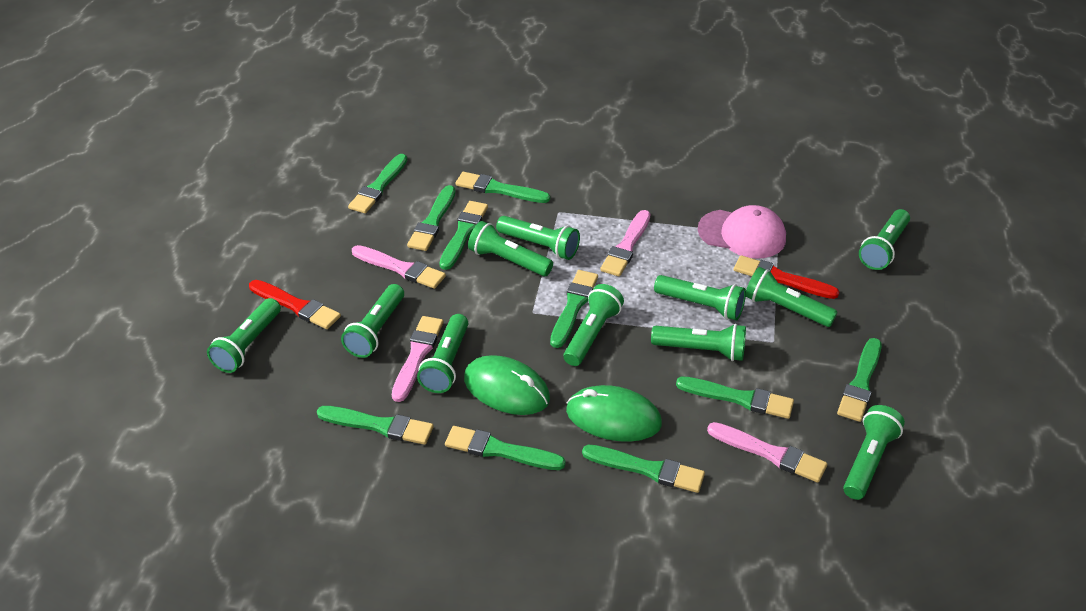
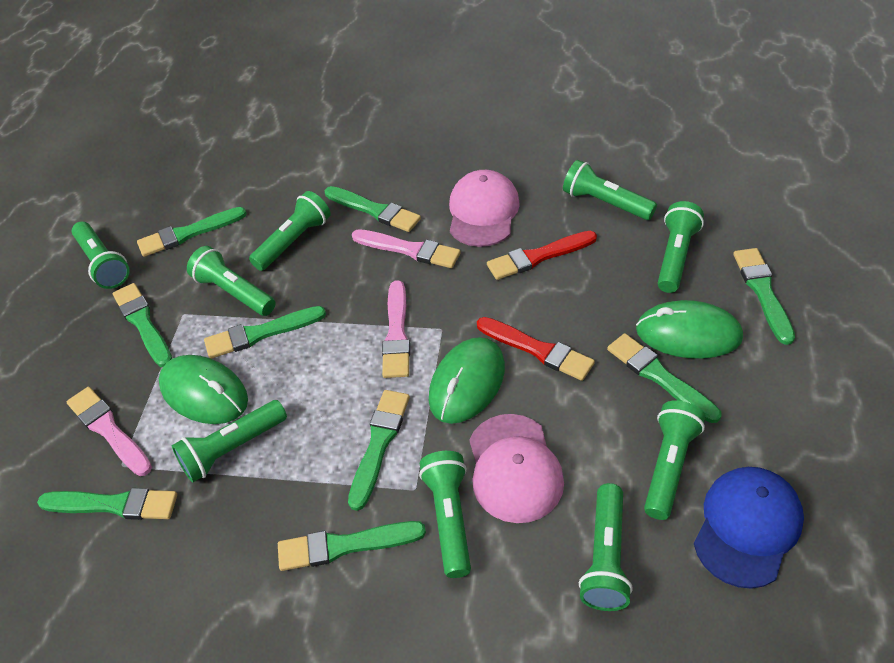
blue cap: 0 -> 1
green brush: 10 -> 9
green flashlight: 11 -> 9
green mouse: 2 -> 3
pink brush: 4 -> 3
pink cap: 1 -> 2

